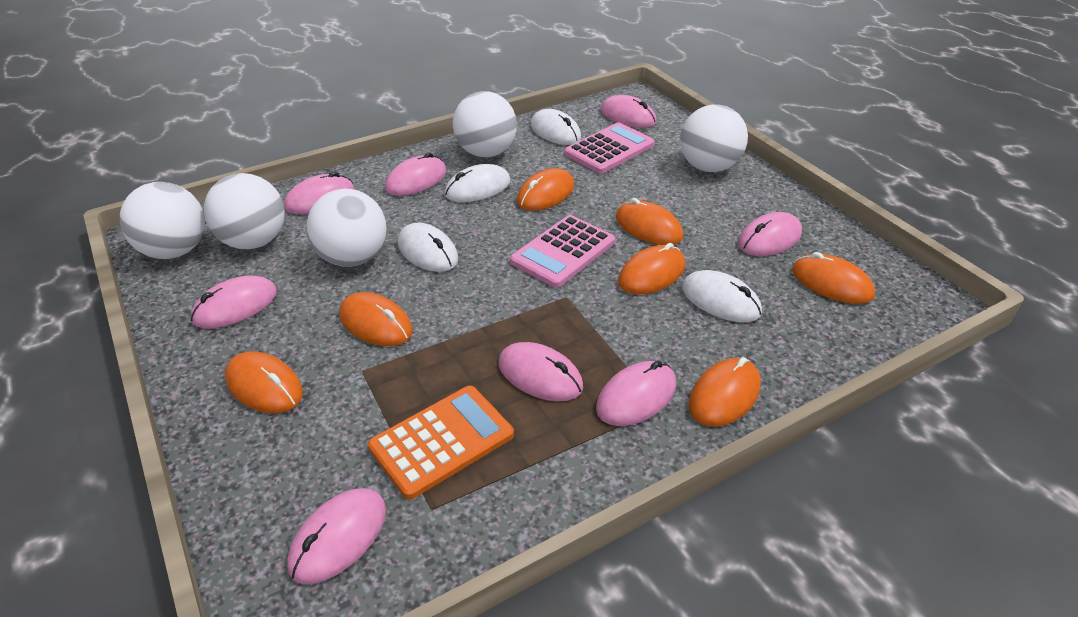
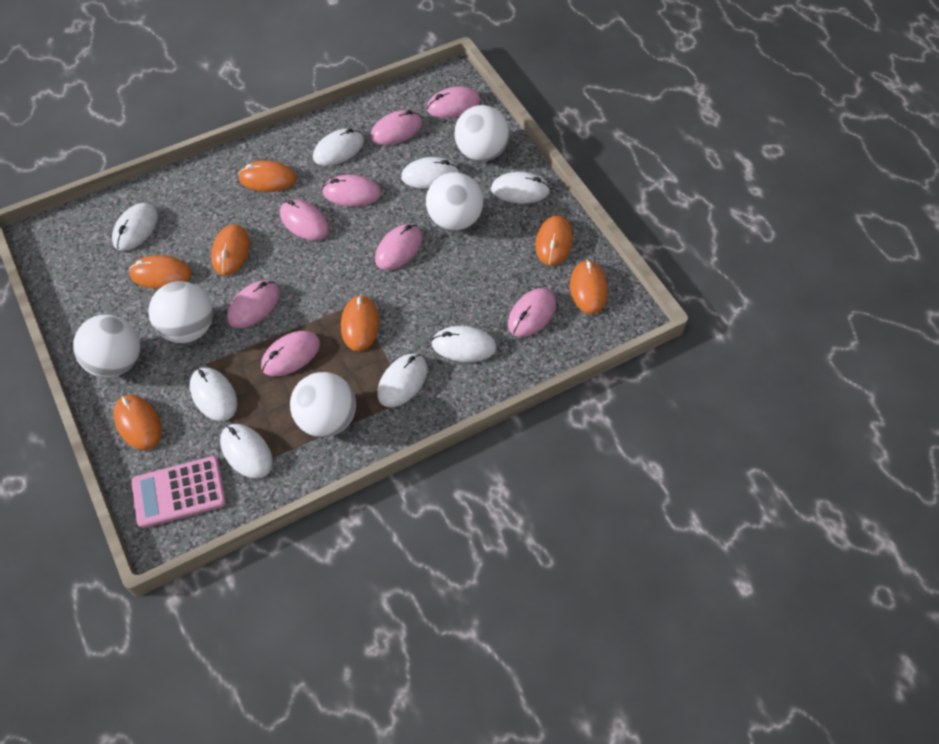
orange calculator: 1 -> 0
pink calculator: 2 -> 1
white mouse: 4 -> 8

